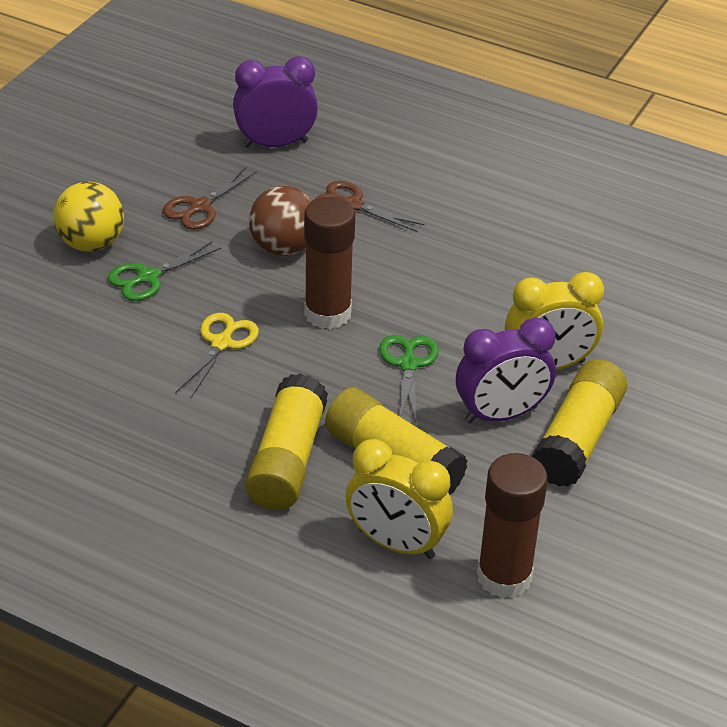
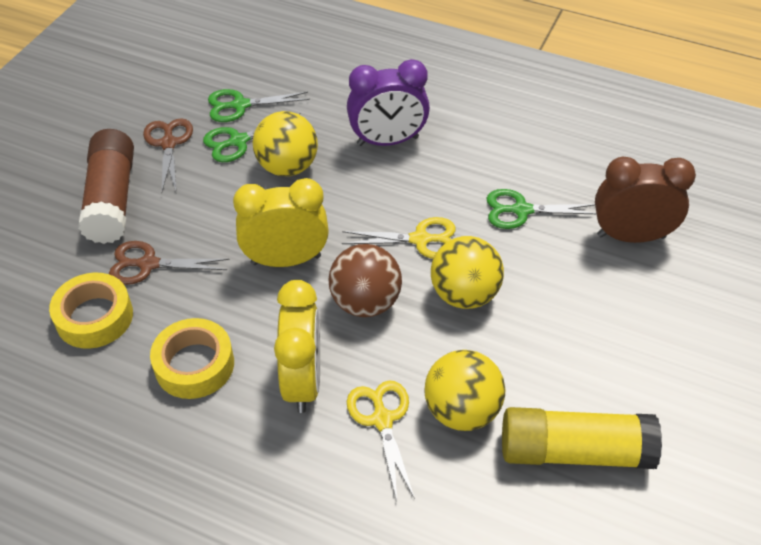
brown clock: 0 -> 1
brown glue stick: 2 -> 1
green scissors: 2 -> 3
purple clock: 2 -> 1
yellow ball: 1 -> 3
yellow glue stick: 3 -> 1
yellow scissors: 1 -> 2
yellow tape: 0 -> 2

